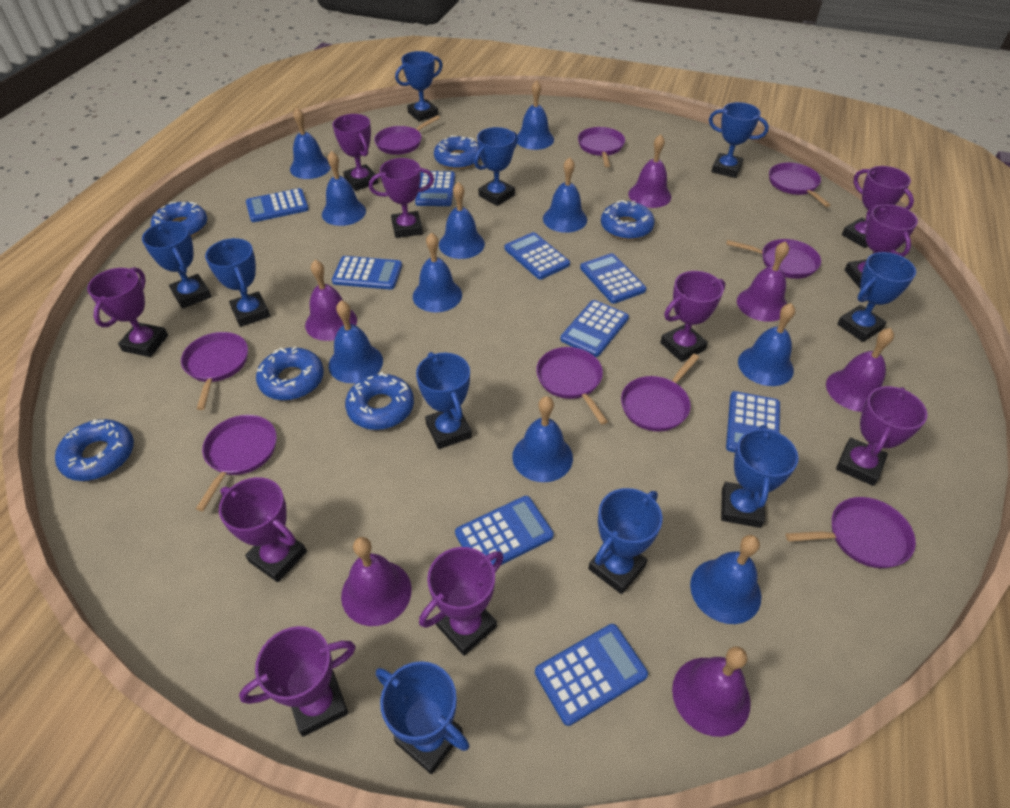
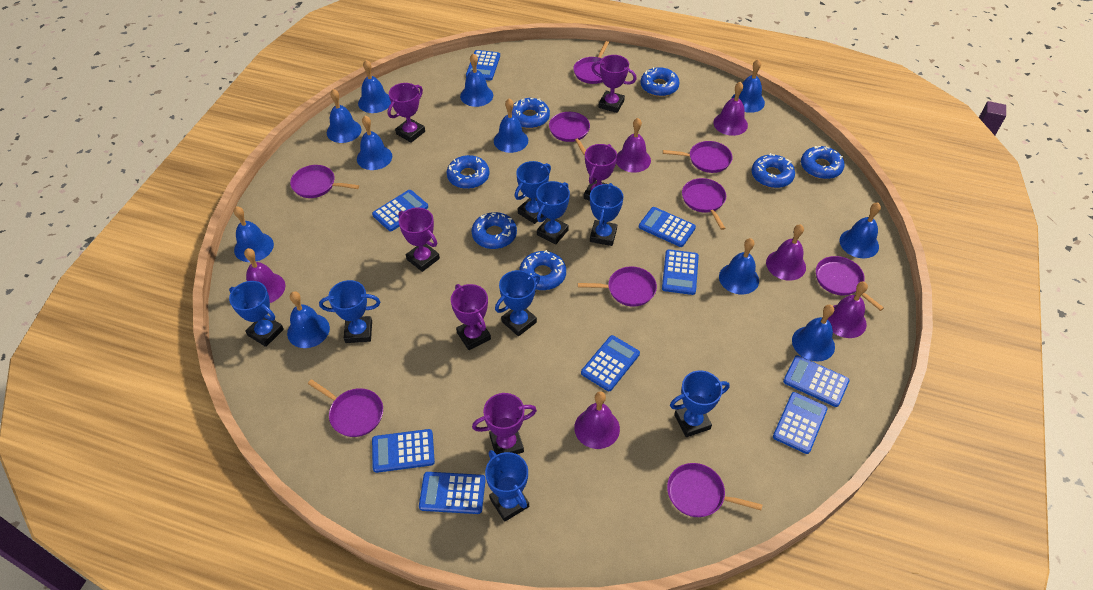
blue bell: 10 -> 11
blue donut: 6 -> 7
blue trophy: 10 -> 8
purple trophy: 10 -> 6

